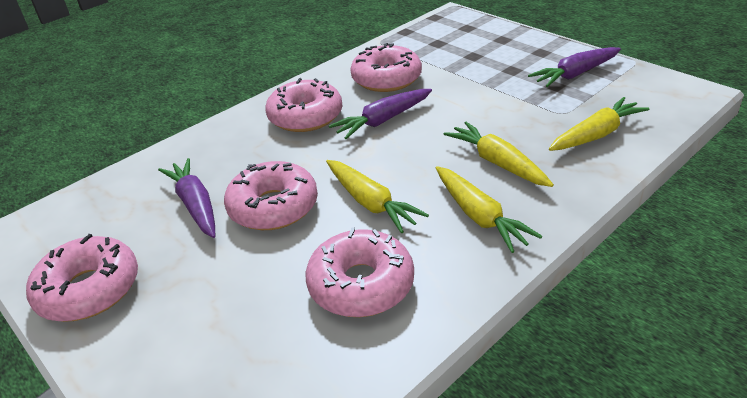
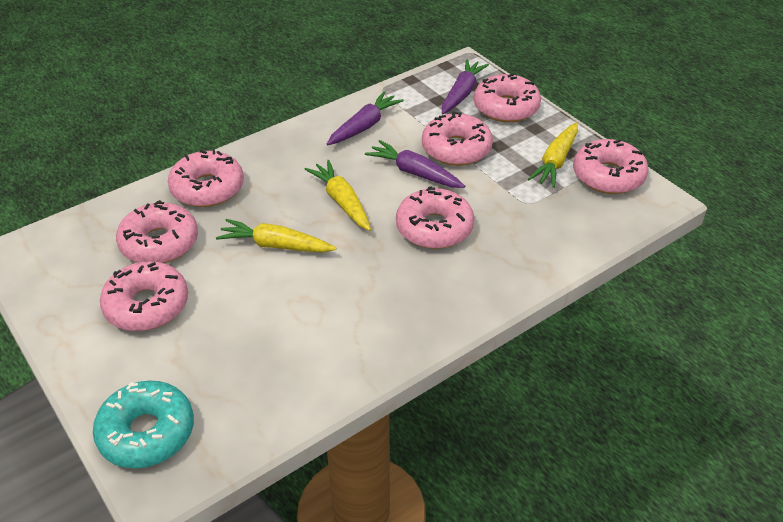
pink donut: 5 -> 7
turquoise donut: 0 -> 1
yellow carrot: 4 -> 3

